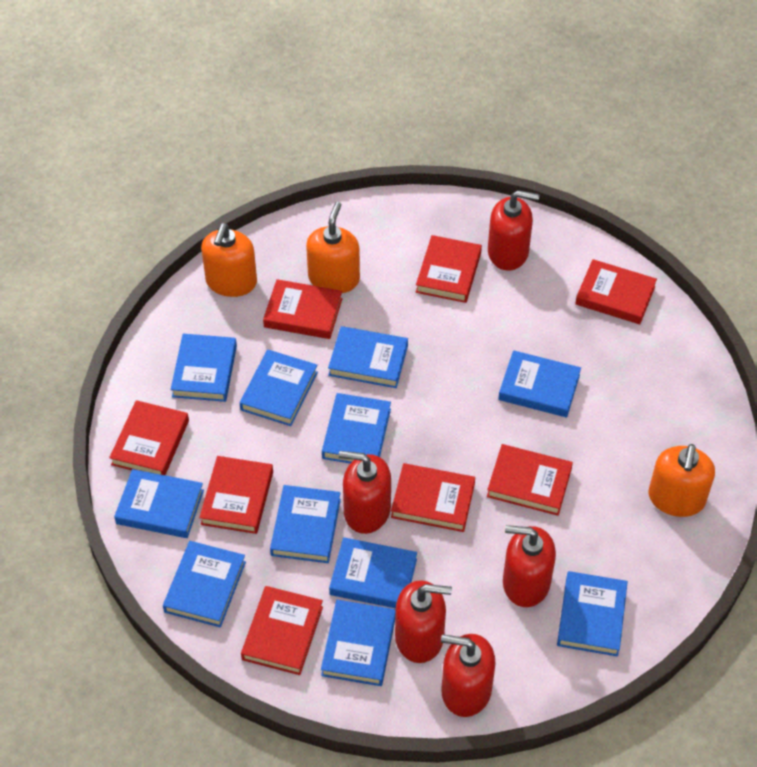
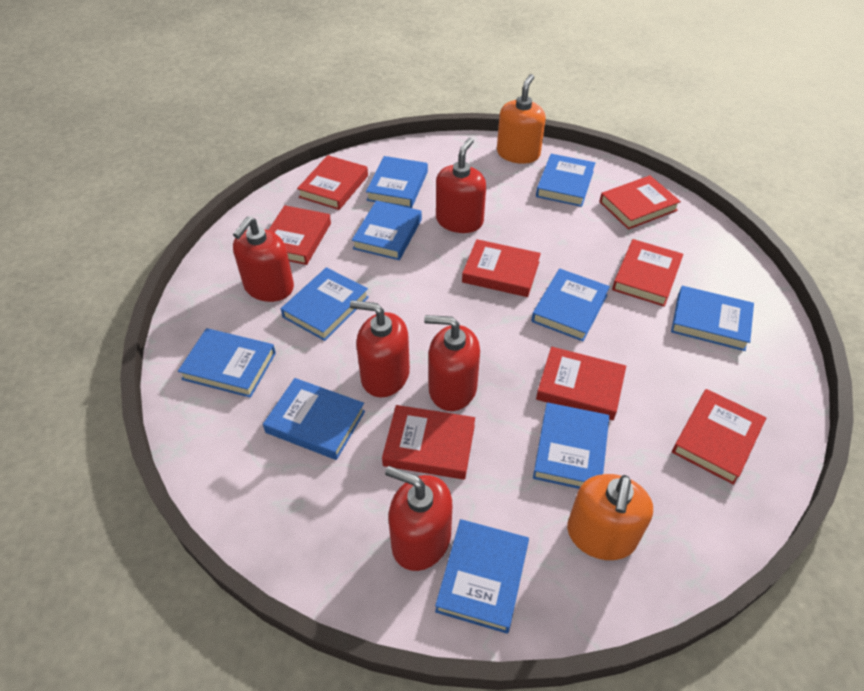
blue book: 11 -> 10
orange soap dispenser: 3 -> 2

